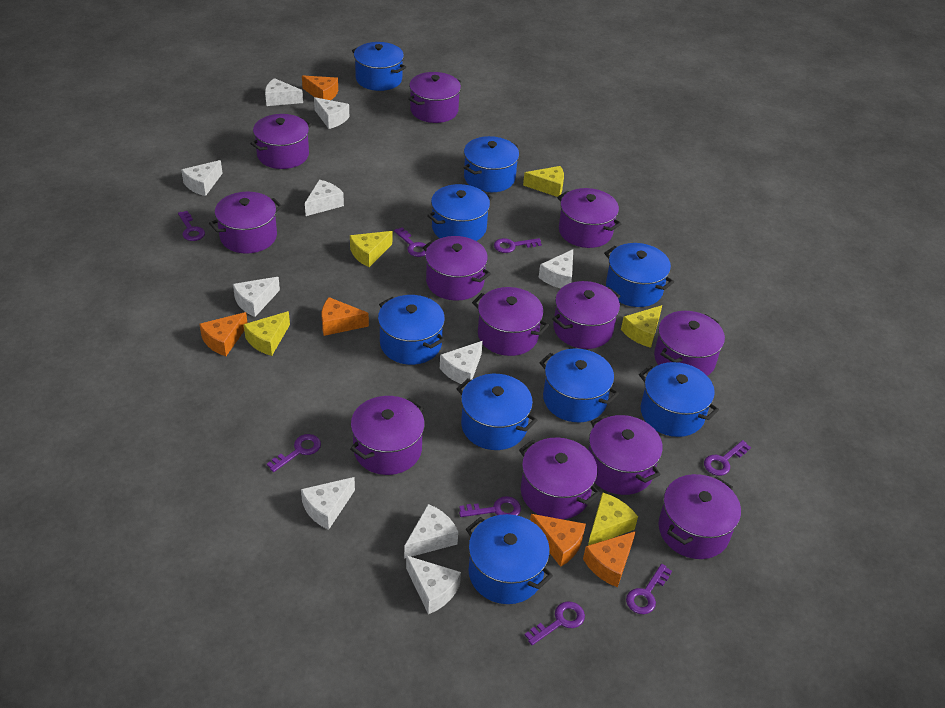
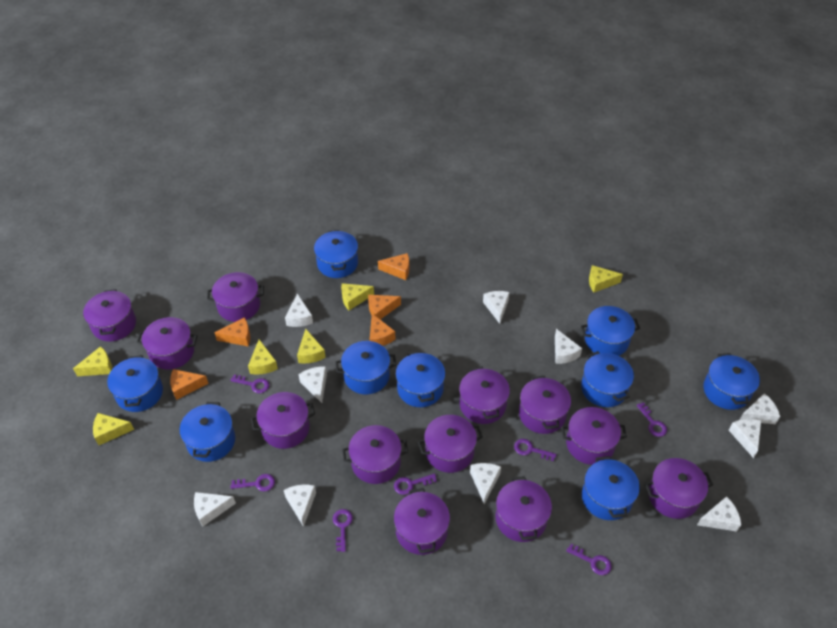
purple key: 8 -> 7
yellow cheese: 5 -> 6

